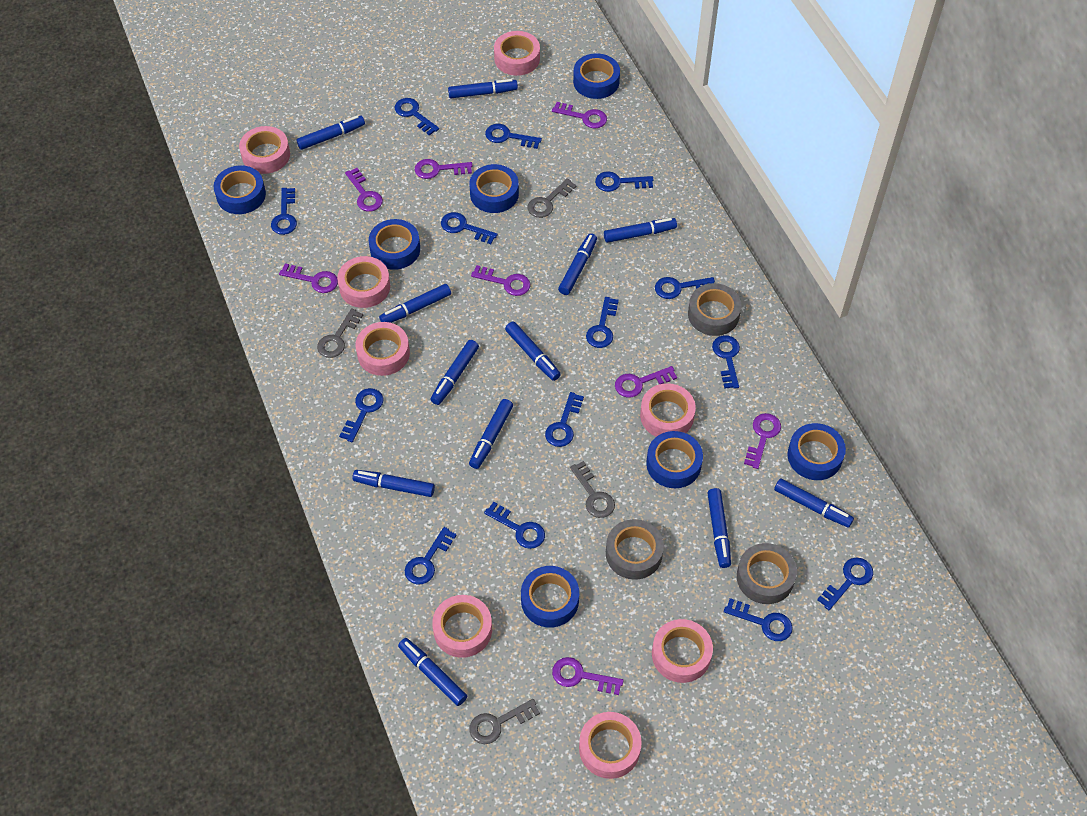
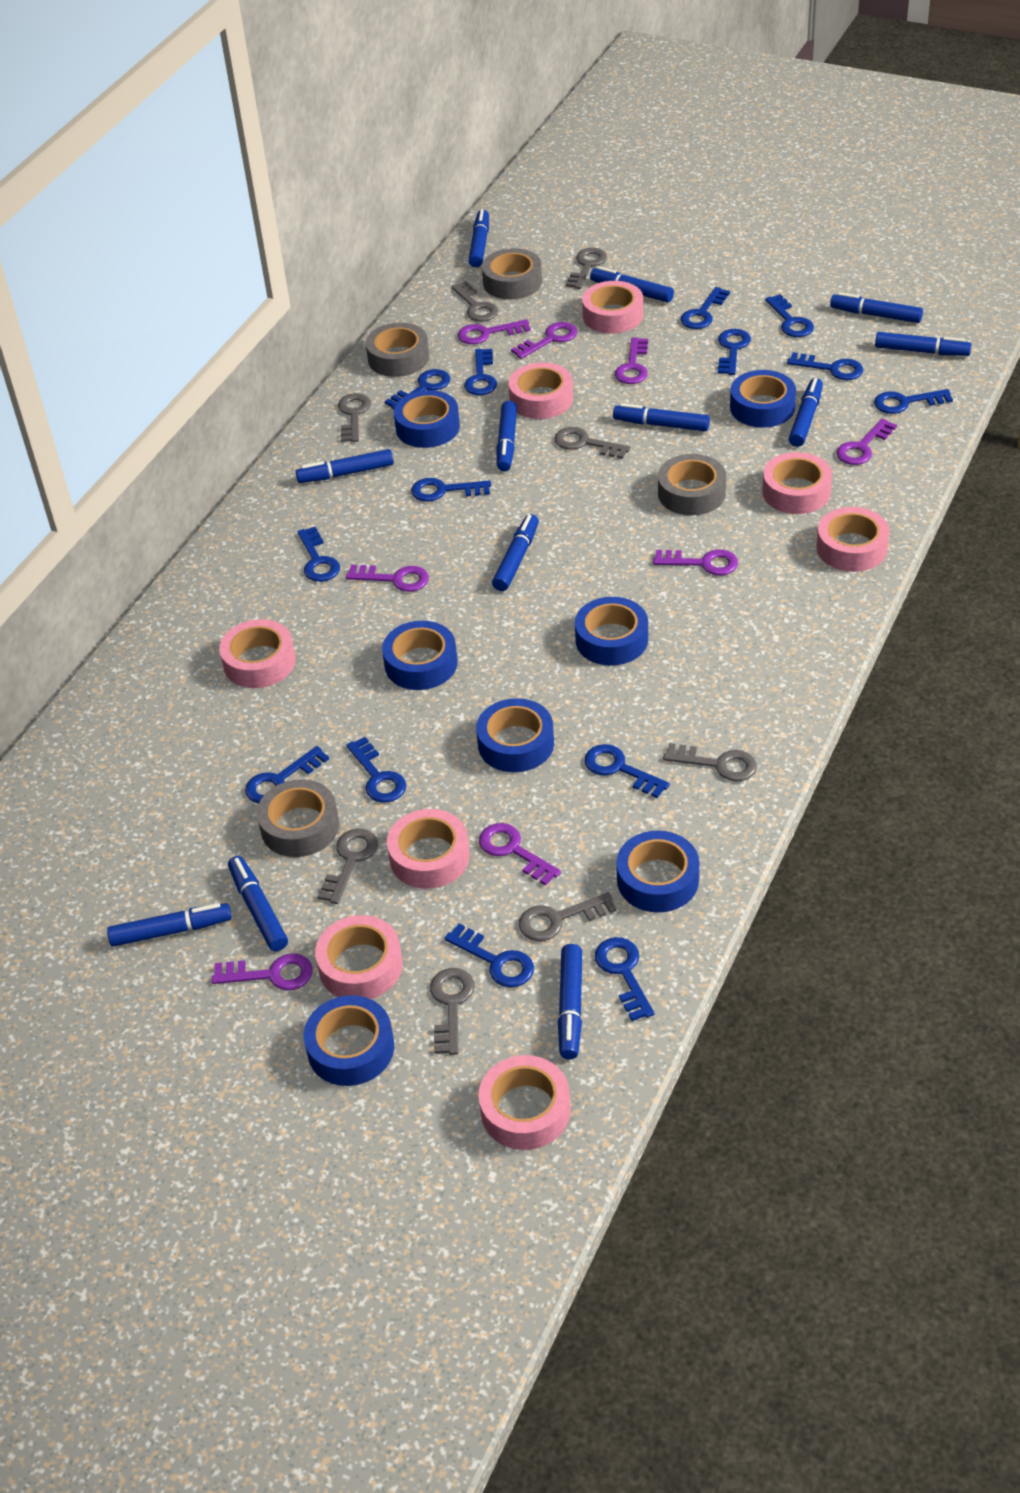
grey key: 4 -> 8
grey tape: 3 -> 4

